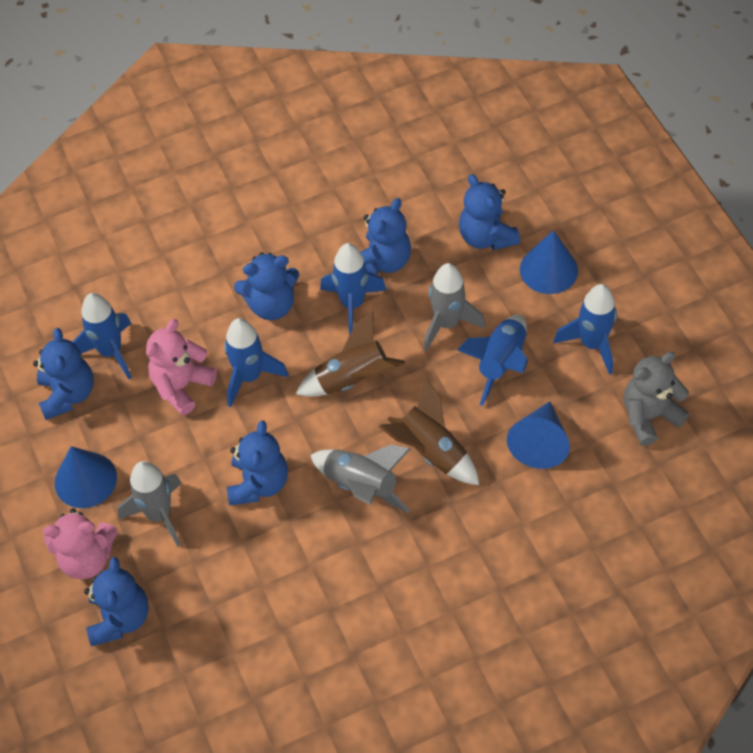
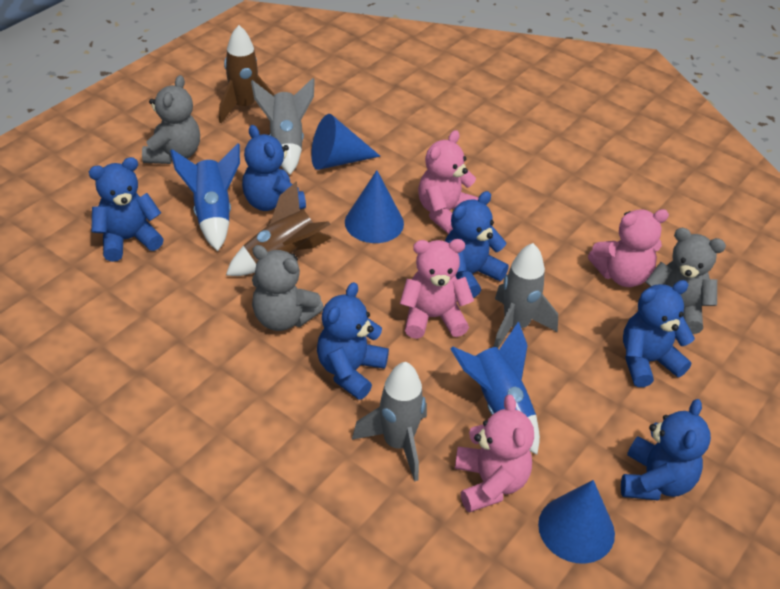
blue rocket: 5 -> 2
grey teddy bear: 1 -> 3
pink teddy bear: 2 -> 4

